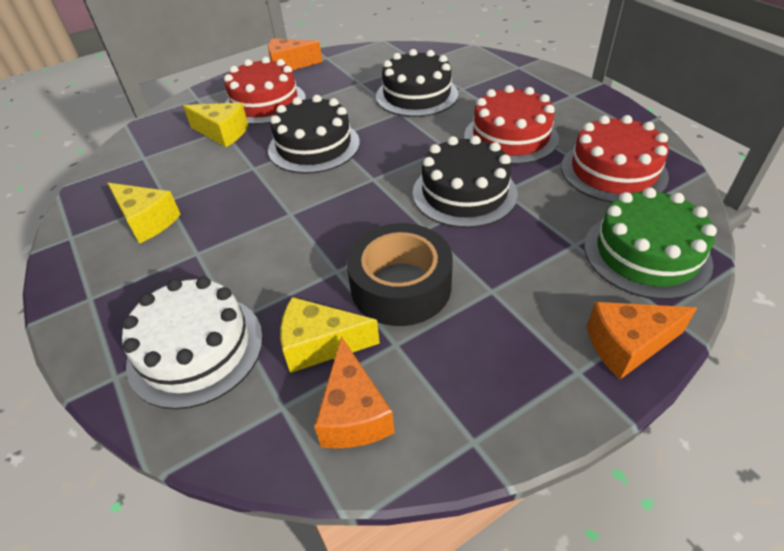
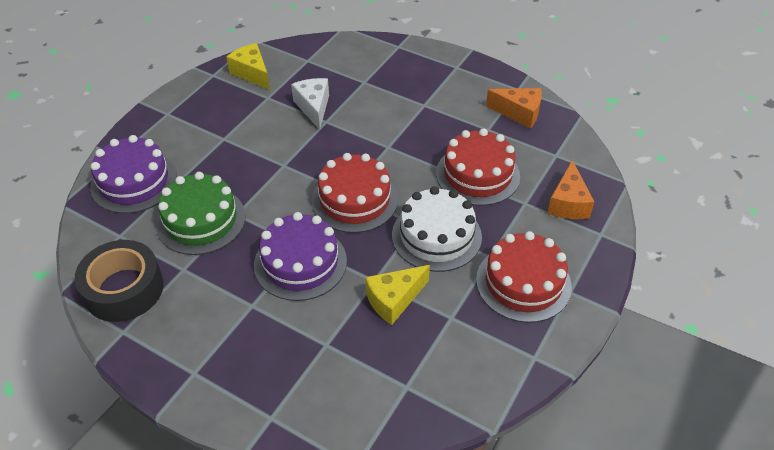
black cake: 3 -> 0
orange cheese: 3 -> 2
purple cake: 0 -> 2
white cheese: 0 -> 1
yellow cheese: 3 -> 2

